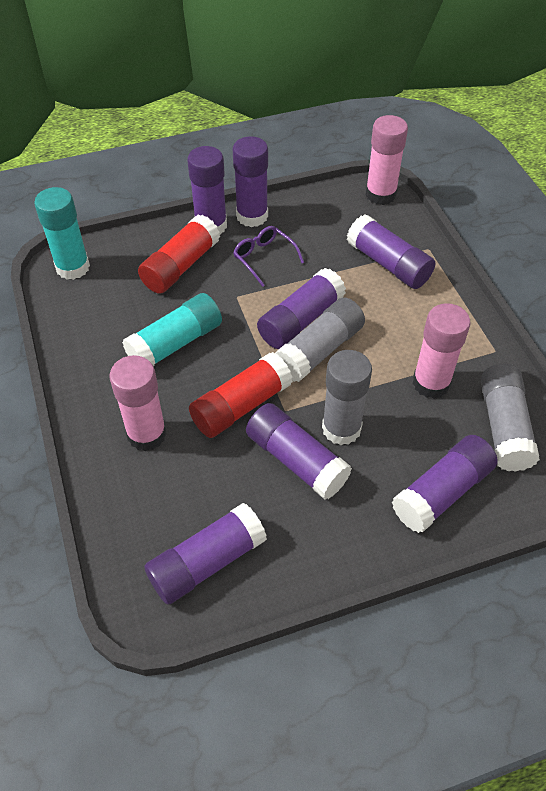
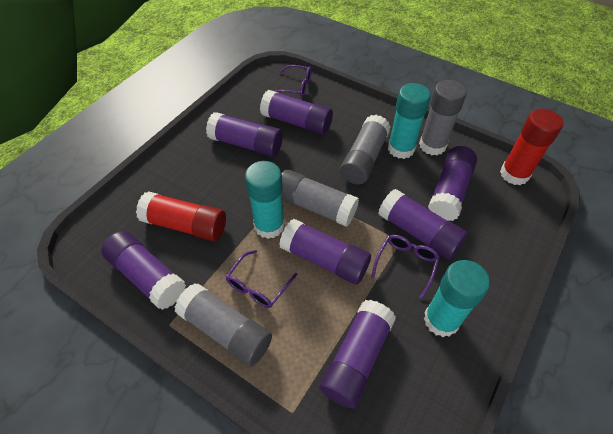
grey glue stick: 3 -> 4
pink glue stick: 3 -> 0
purple glasses: 1 -> 3
turquoise glue stick: 2 -> 3

